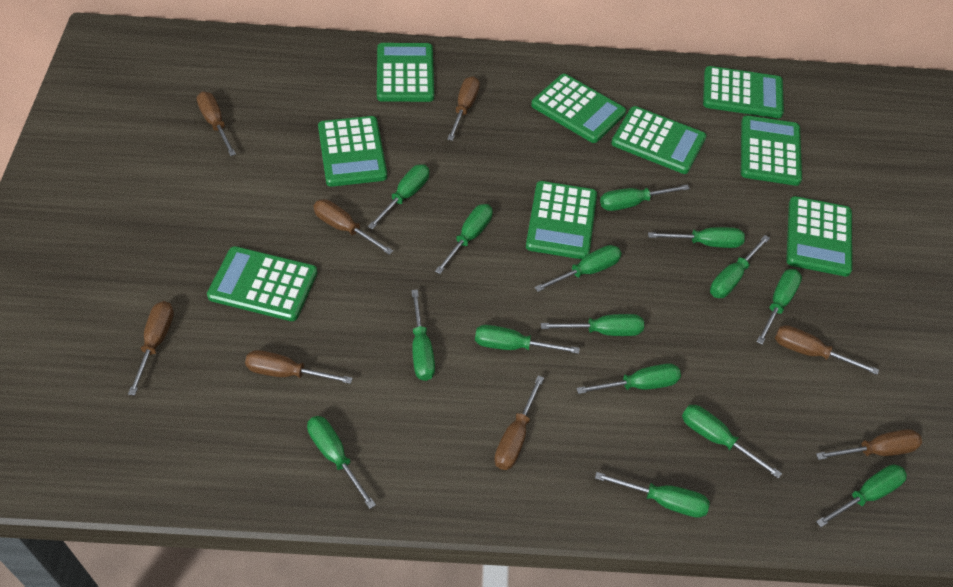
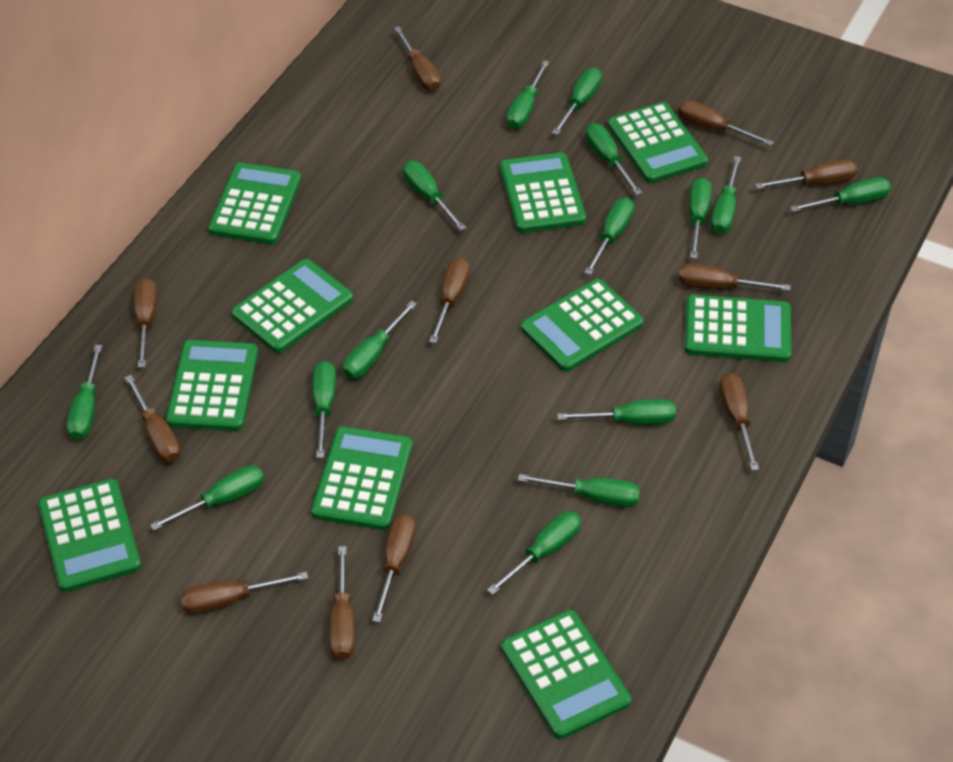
brown screwdriver: 8 -> 11
green calculator: 9 -> 10

